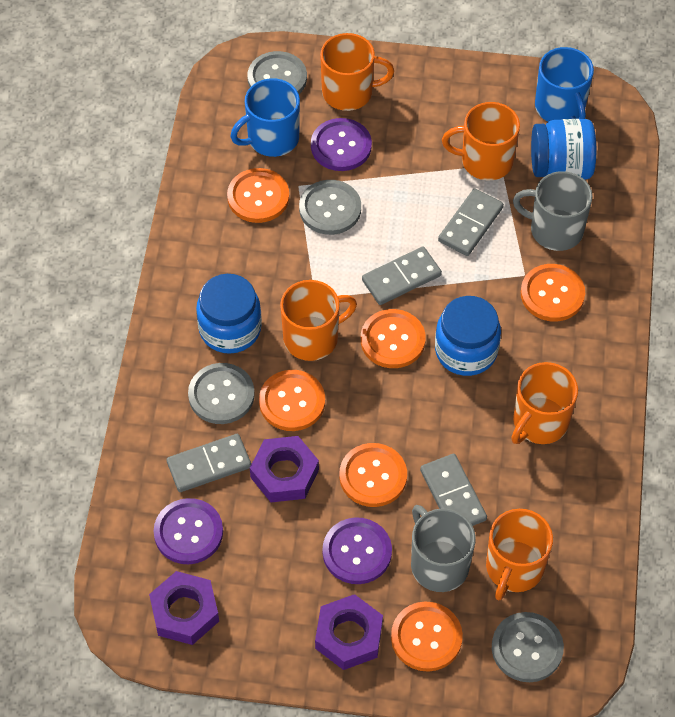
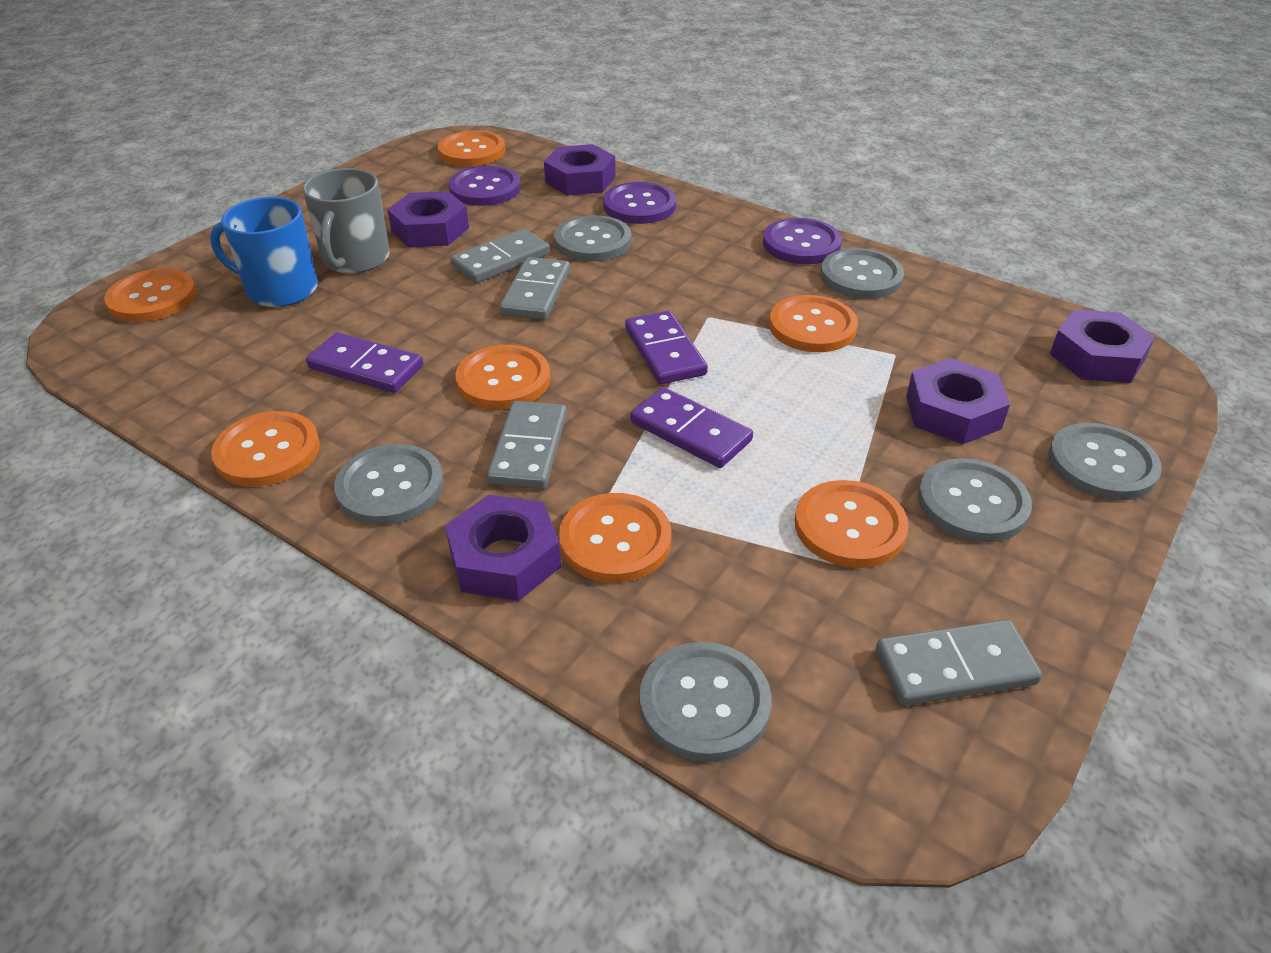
blue jar: 3 -> 0
blue mug: 2 -> 1
grey button: 4 -> 6
grey mug: 2 -> 1
orange button: 6 -> 7
orange mug: 5 -> 0
purple domino: 0 -> 3
purple nut: 3 -> 5

